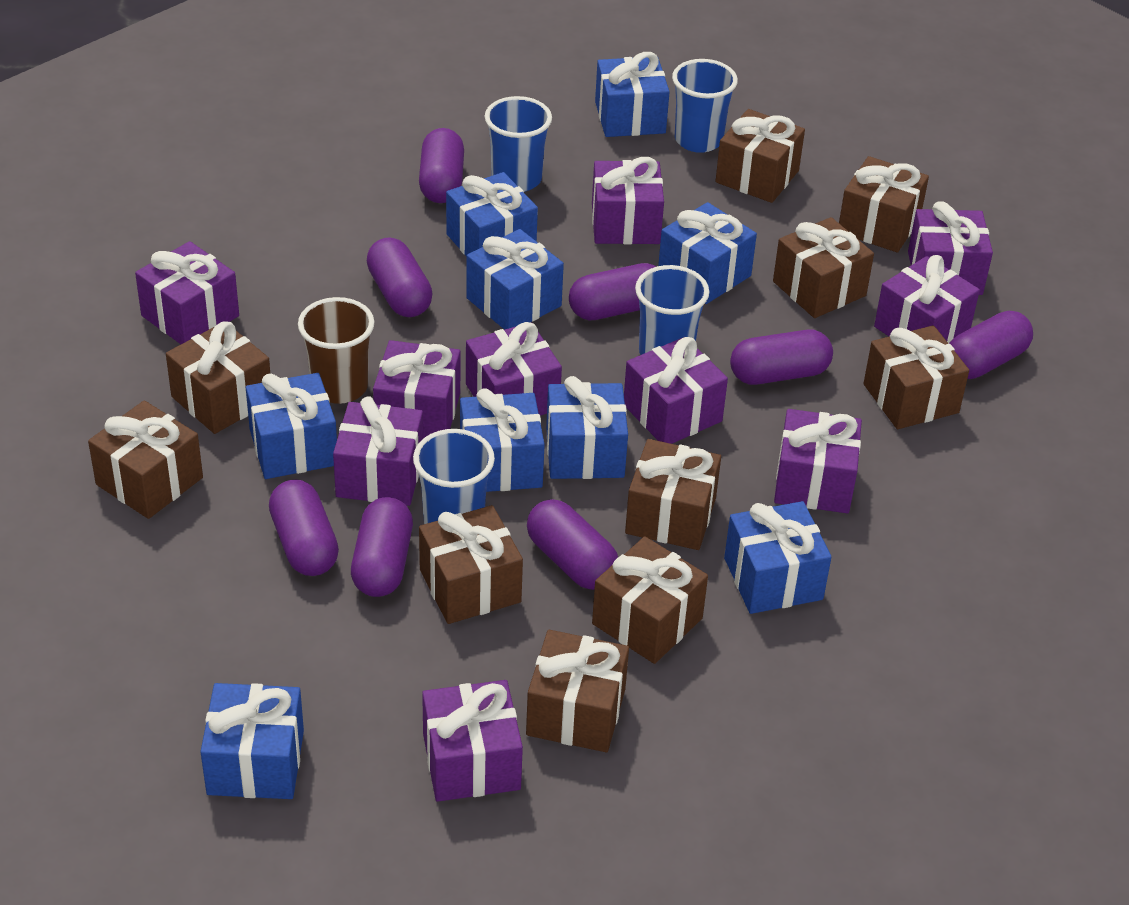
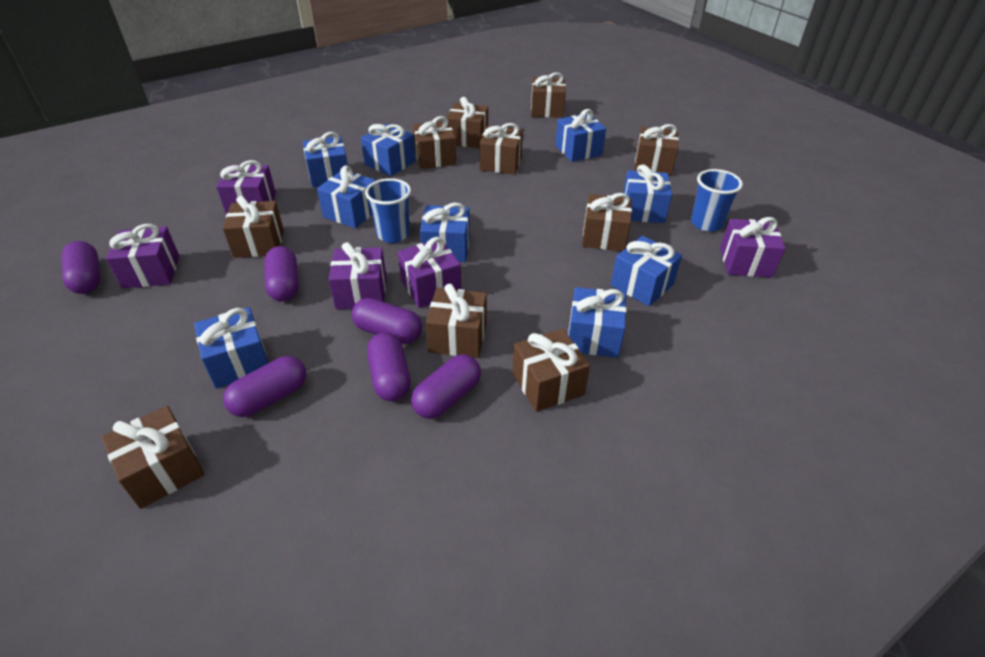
blue cup: 4 -> 2
brown cup: 1 -> 0
purple capsule: 8 -> 6
purple gift: 10 -> 5

